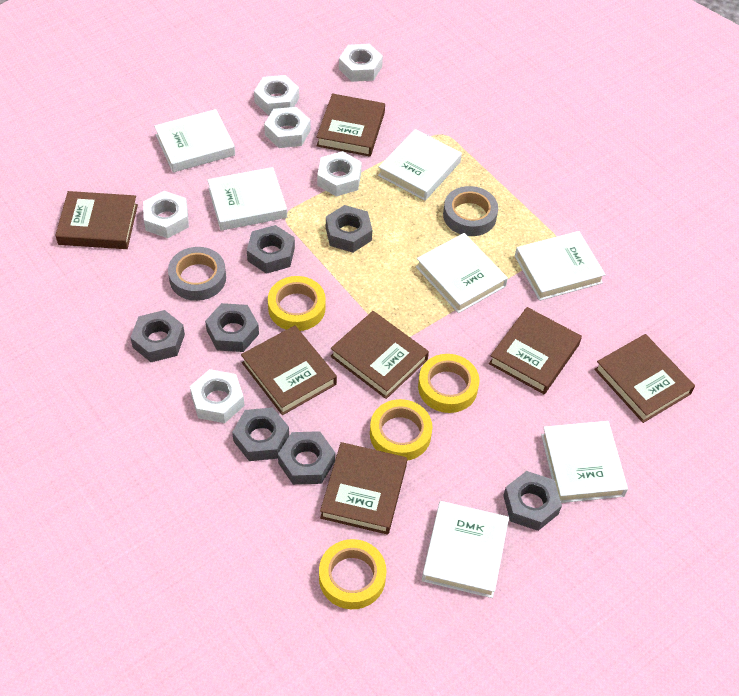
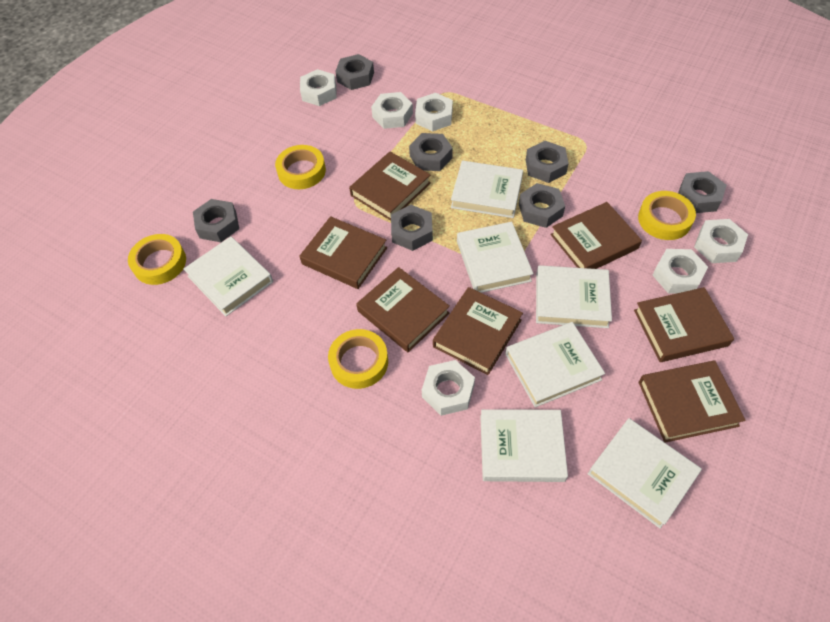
grey tape: 2 -> 0

